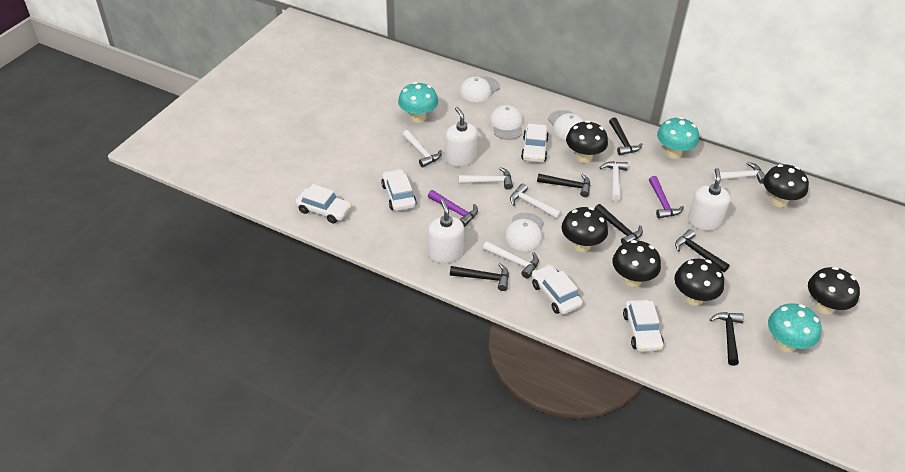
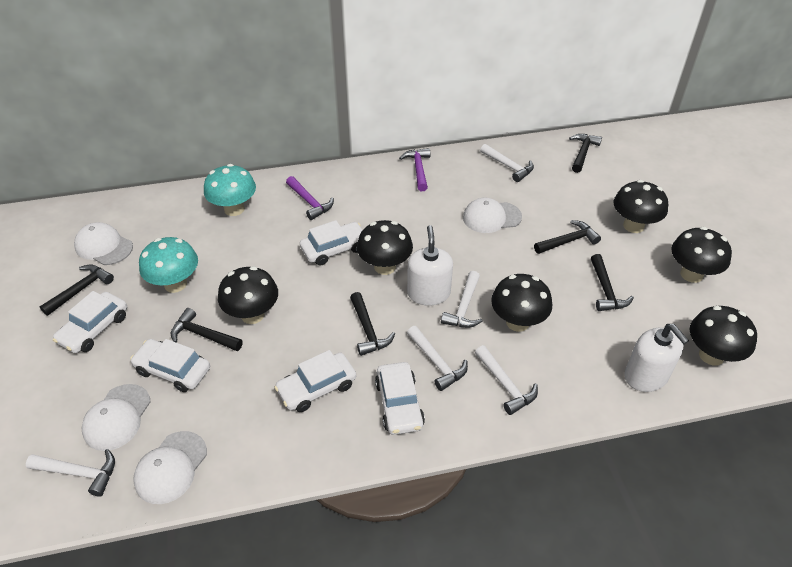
turquoise mushroom: 3 -> 2
white hammer: 6 -> 5
white soap dispenser: 3 -> 2

